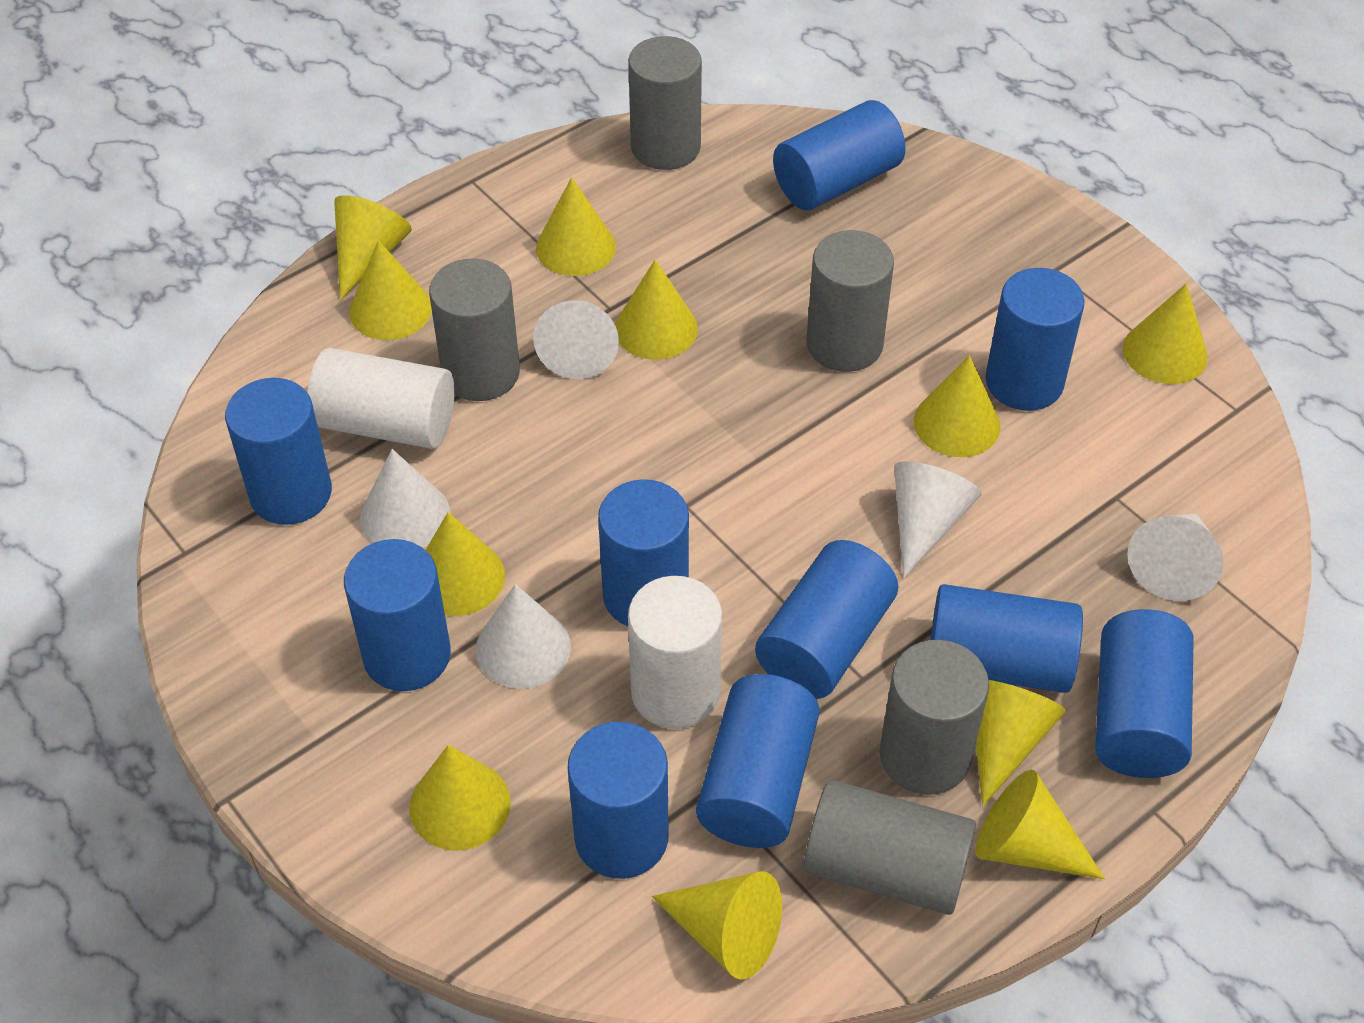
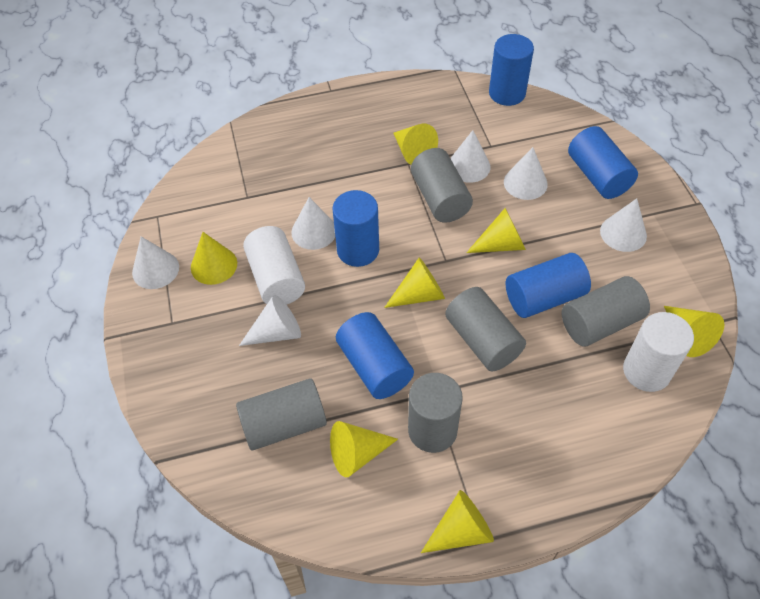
blue cylinder: 10 -> 5
white cone: 5 -> 6
yellow cone: 11 -> 7

